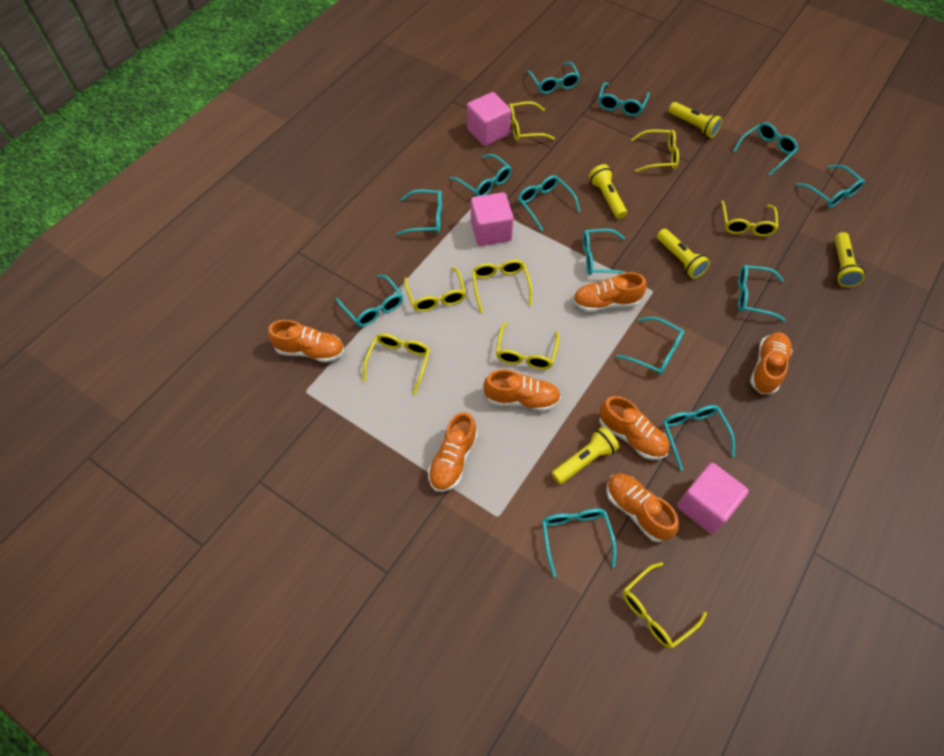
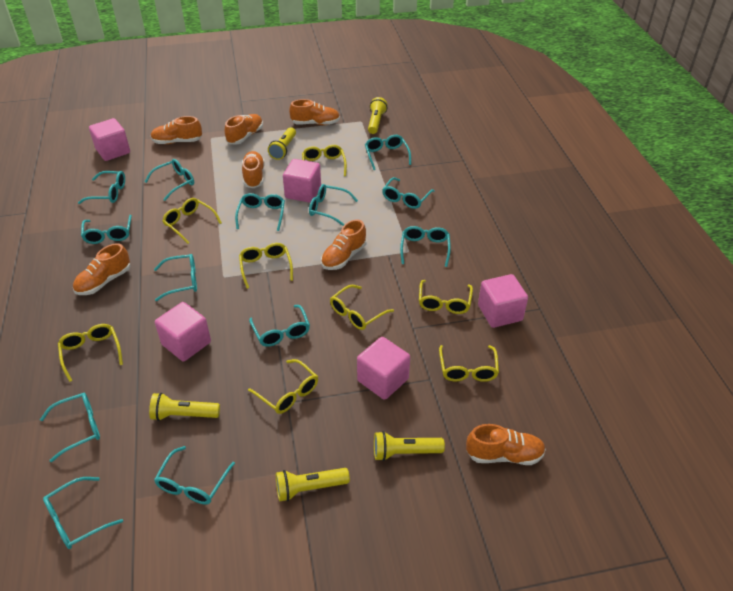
pink cube: 3 -> 5

